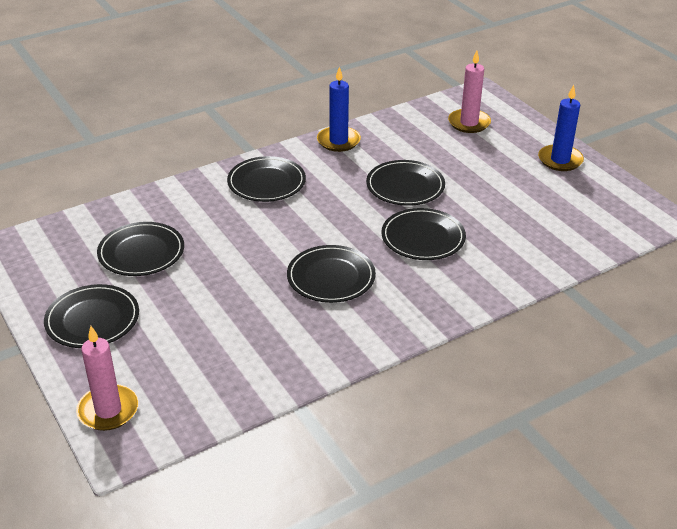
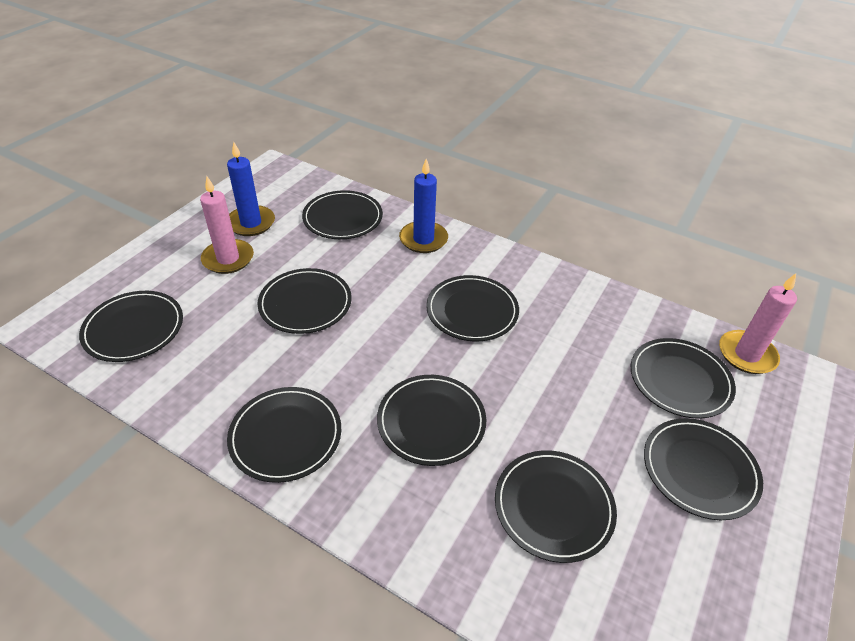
black plate: 6 -> 9

